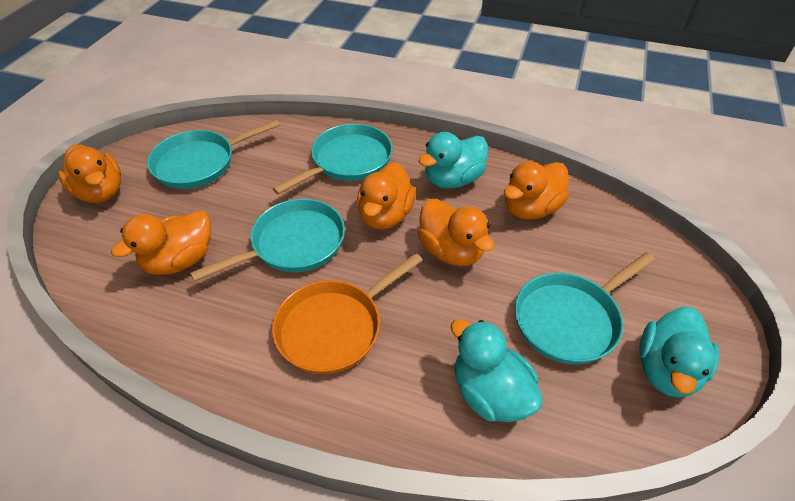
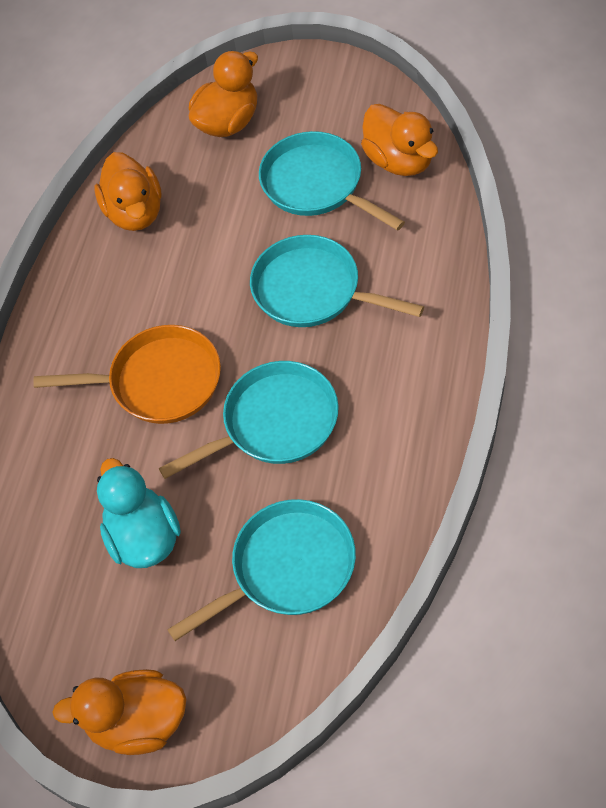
orange duck: 5 -> 4
turquoise duck: 3 -> 1

